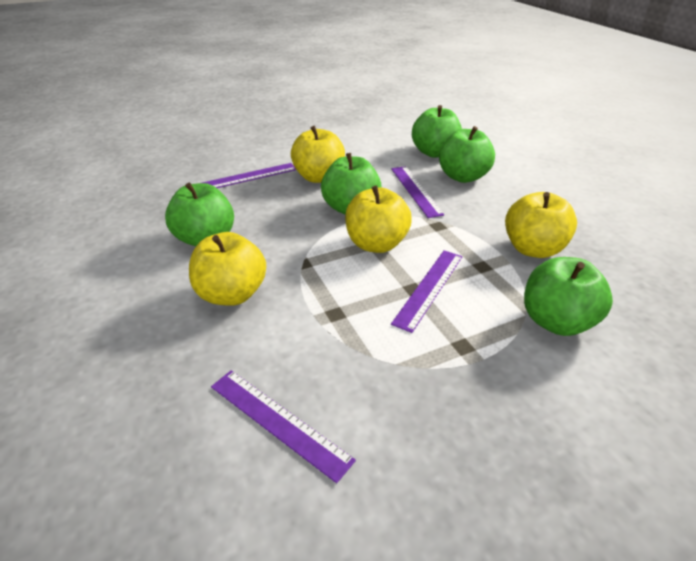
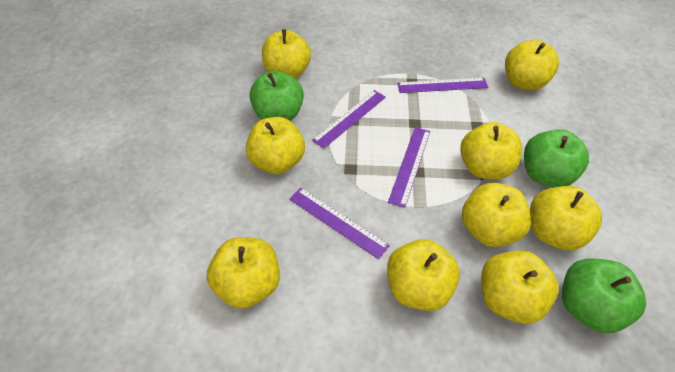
green apple: 5 -> 3
yellow apple: 4 -> 9

